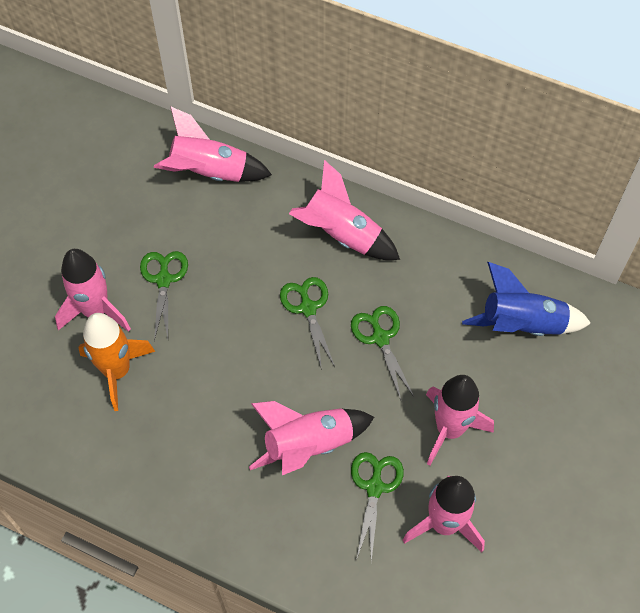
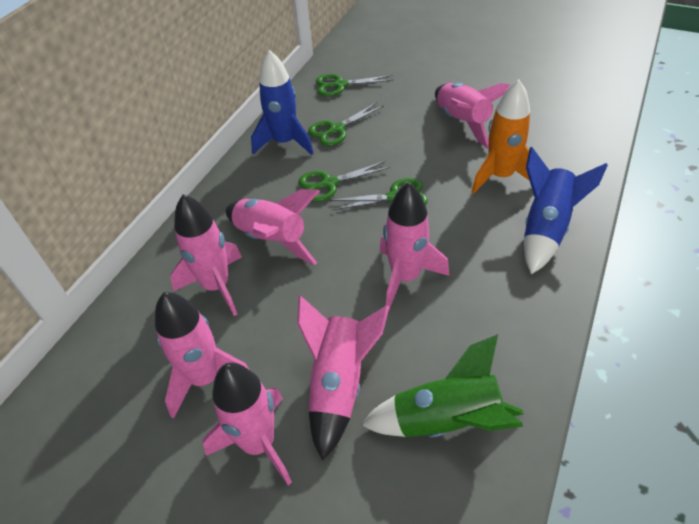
blue rocket: 1 -> 2
green rocket: 0 -> 1
pink rocket: 6 -> 7

